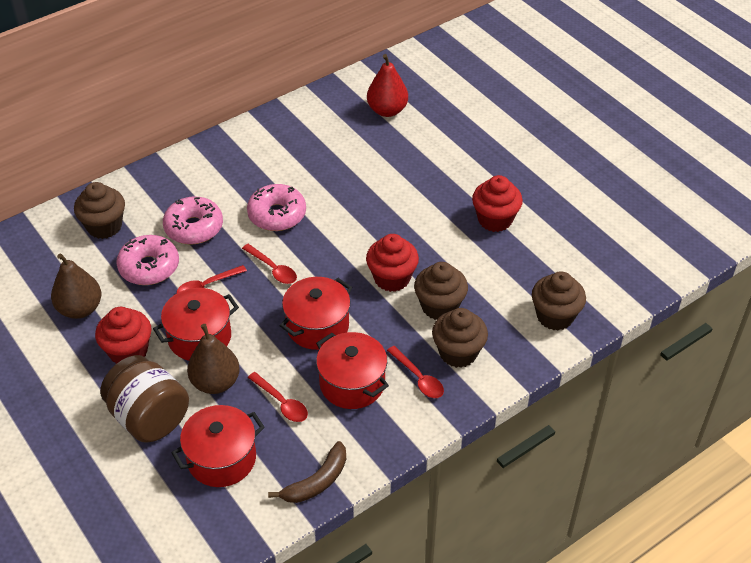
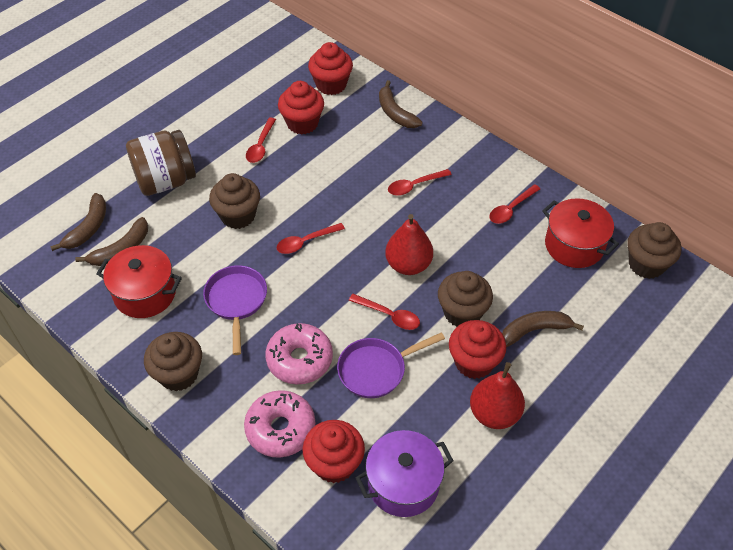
brown banana: 1 -> 4
brown pear: 2 -> 0
pink donut: 3 -> 2
purple pan: 0 -> 2
purple pot: 0 -> 1
red cupcake: 3 -> 4
red pear: 1 -> 2
red pot: 4 -> 2
red spoon: 4 -> 5

